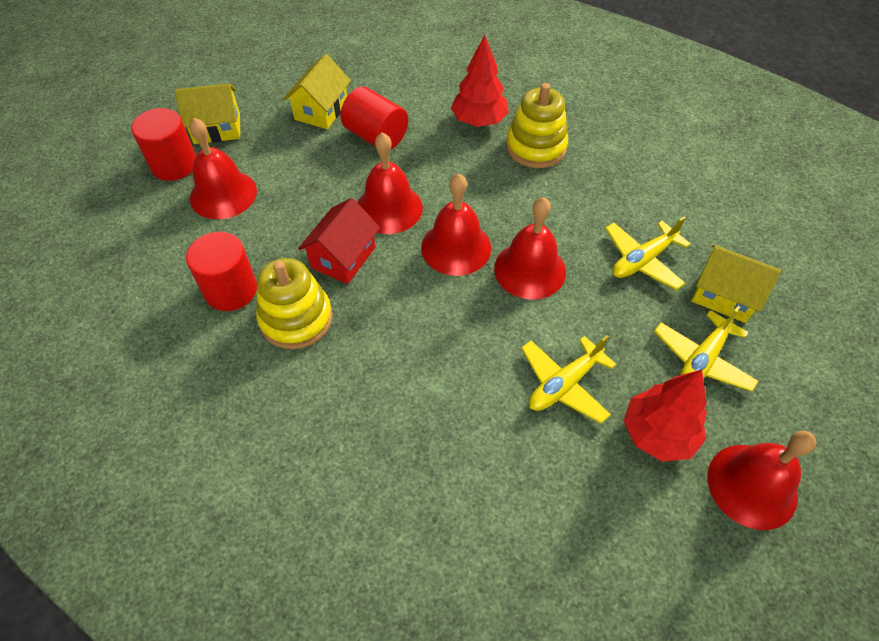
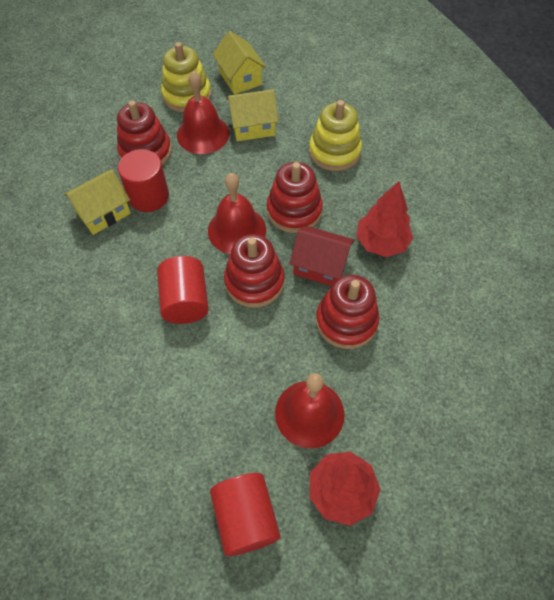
red bell: 5 -> 3
red stacking toy: 0 -> 4
yellow plane: 3 -> 0

